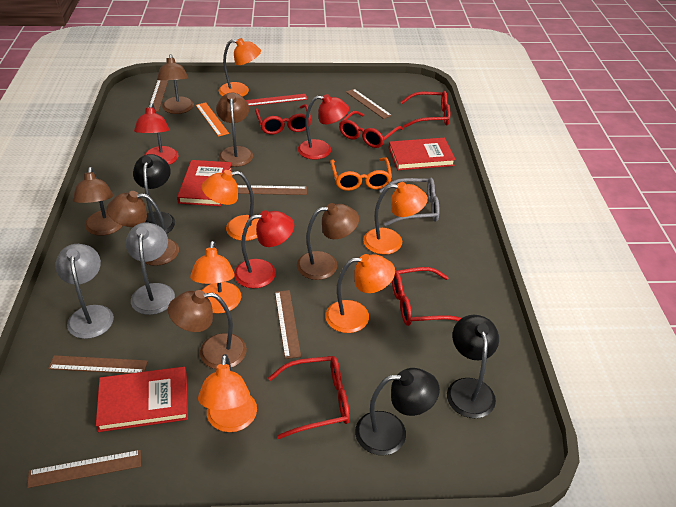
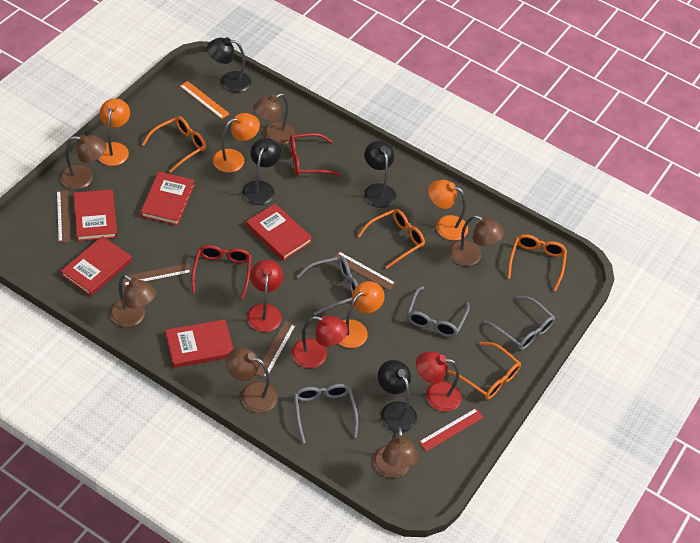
black lamp: 3 -> 4
brown ruler: 6 -> 4
grey glasses: 1 -> 4
grey lamp: 2 -> 0
orange glasses: 1 -> 4
orange lamp: 6 -> 4
red book: 3 -> 5
red glasses: 5 -> 2

